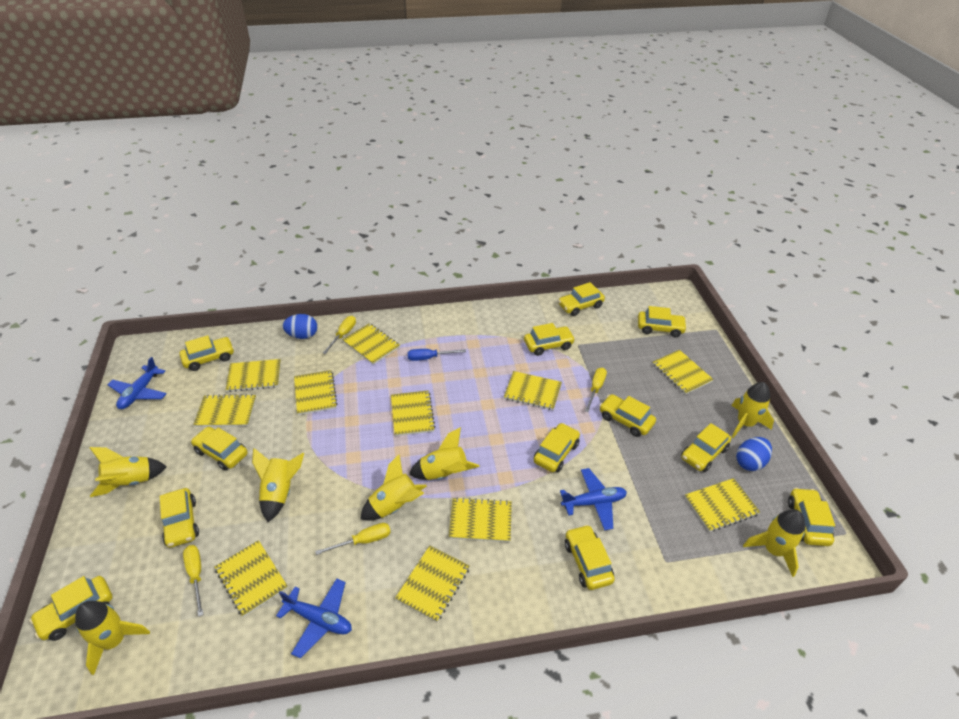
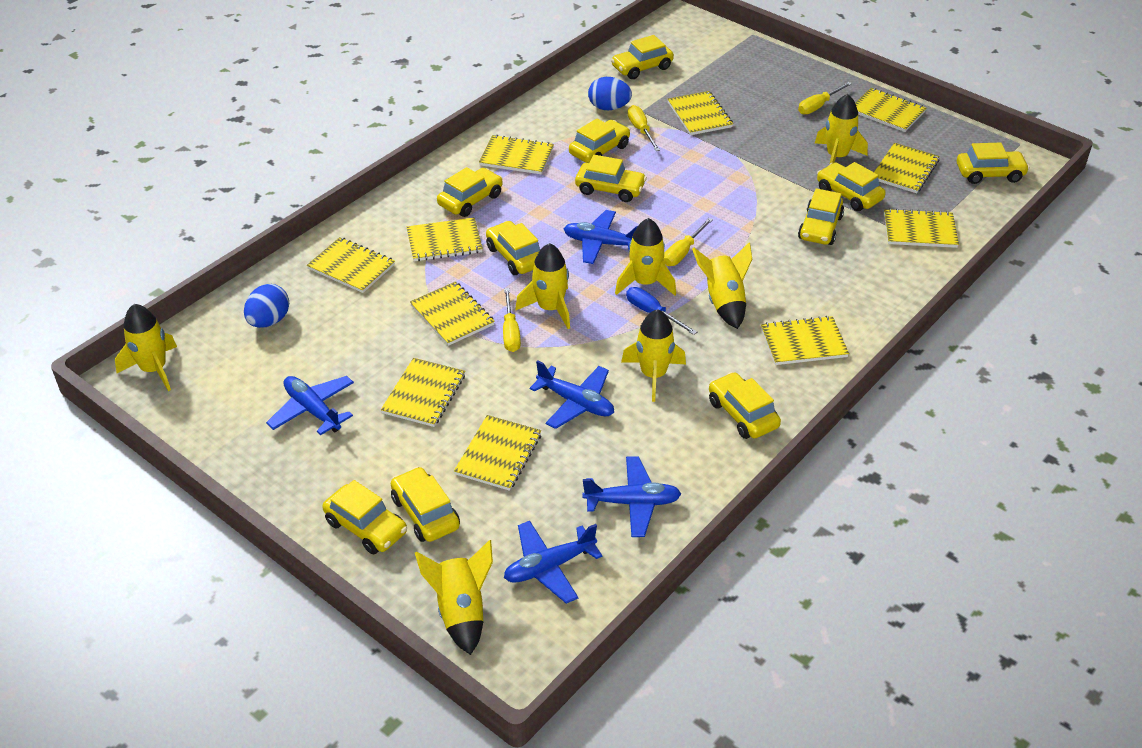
blue plane: 3 -> 5
yellow car: 12 -> 11

